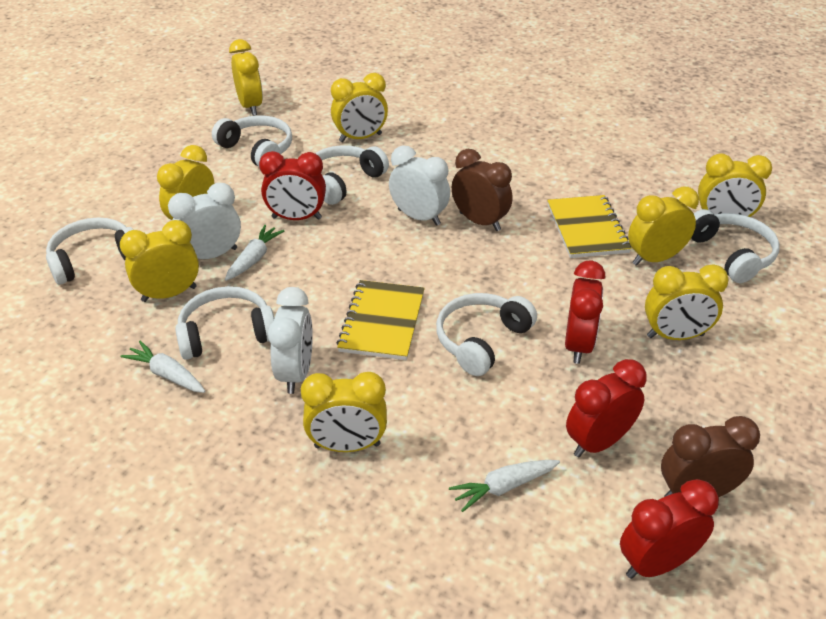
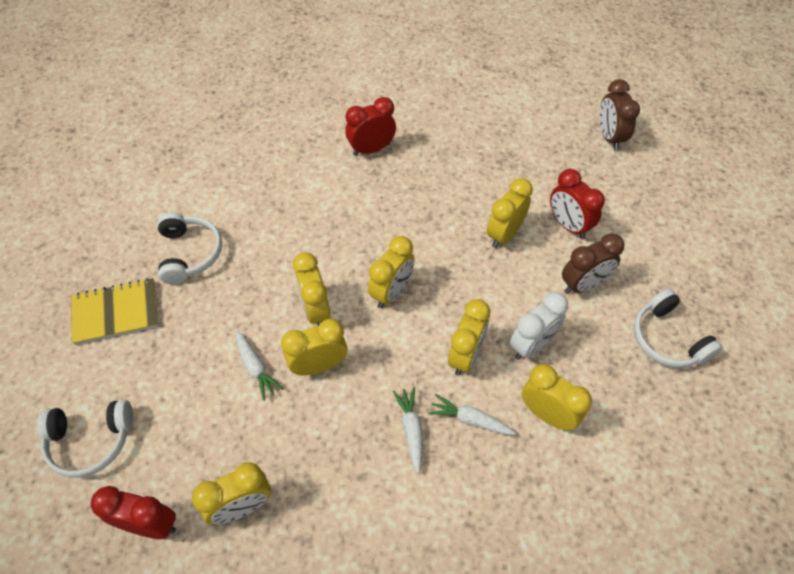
red clock: 4 -> 3
white clock: 3 -> 1
white headphones: 6 -> 3
yellow clock: 8 -> 7
yellow notebook: 2 -> 1

